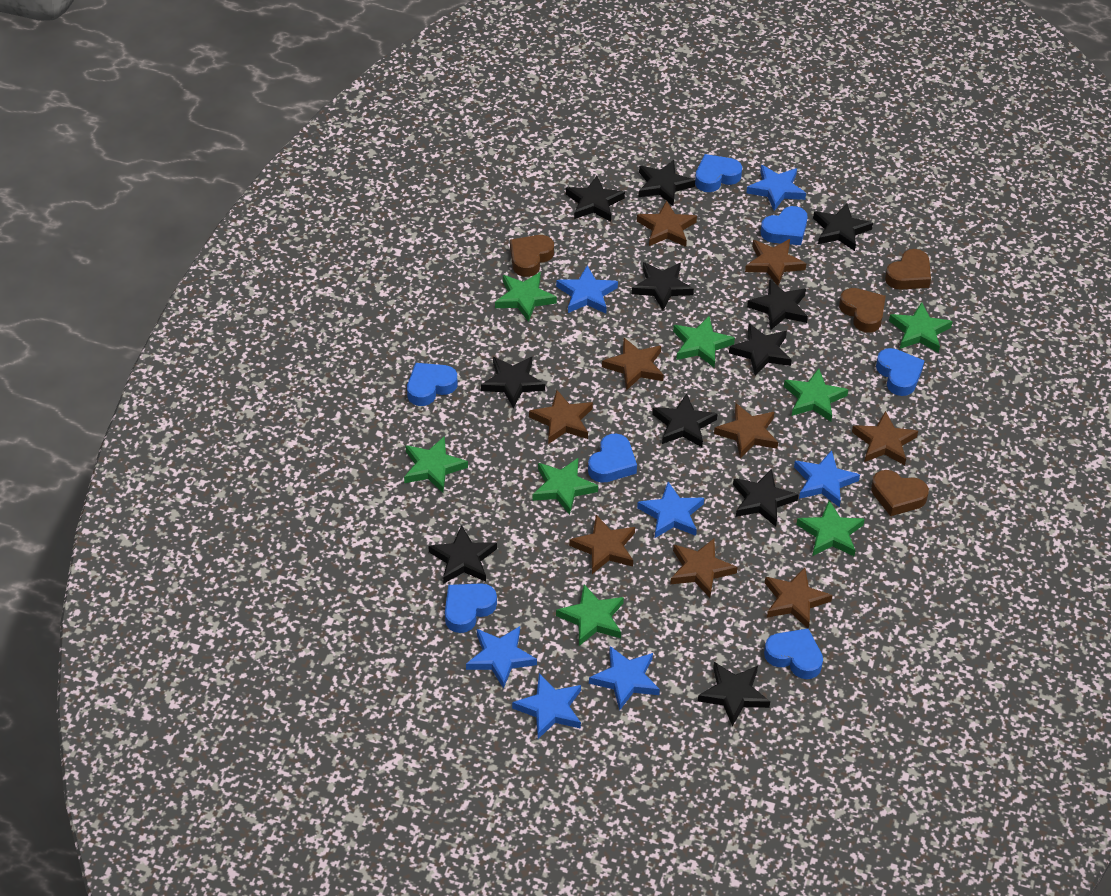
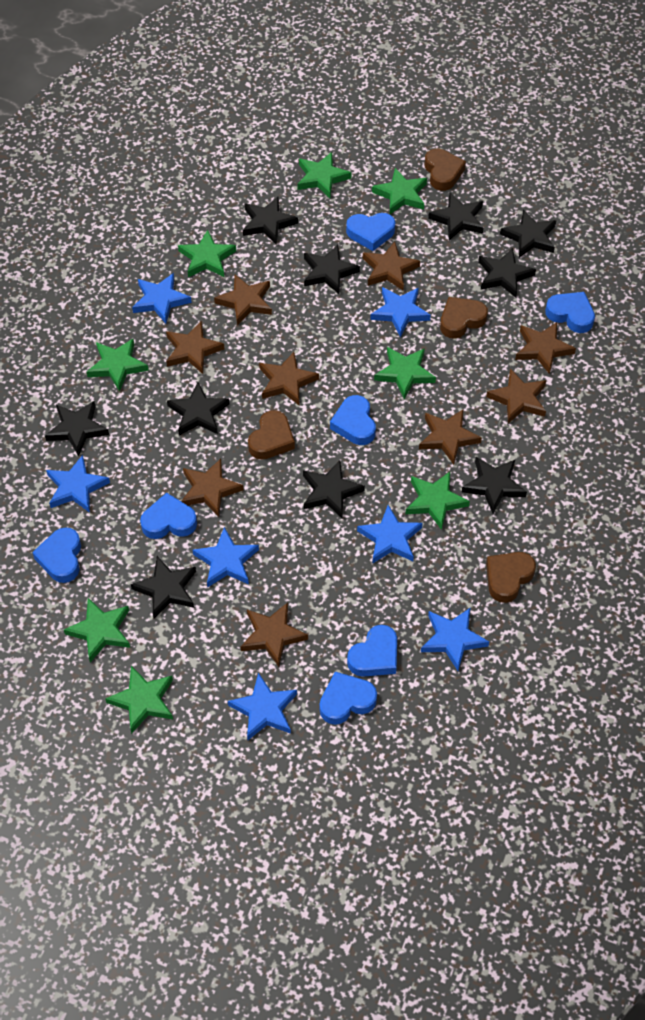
black star: 11 -> 10

